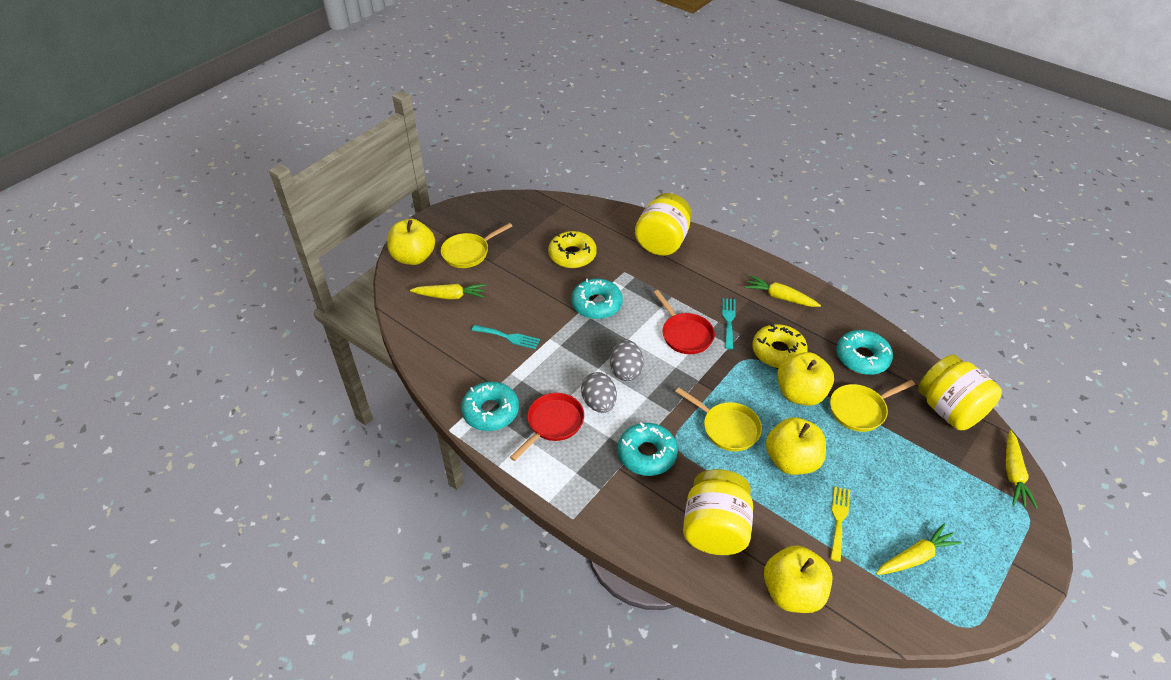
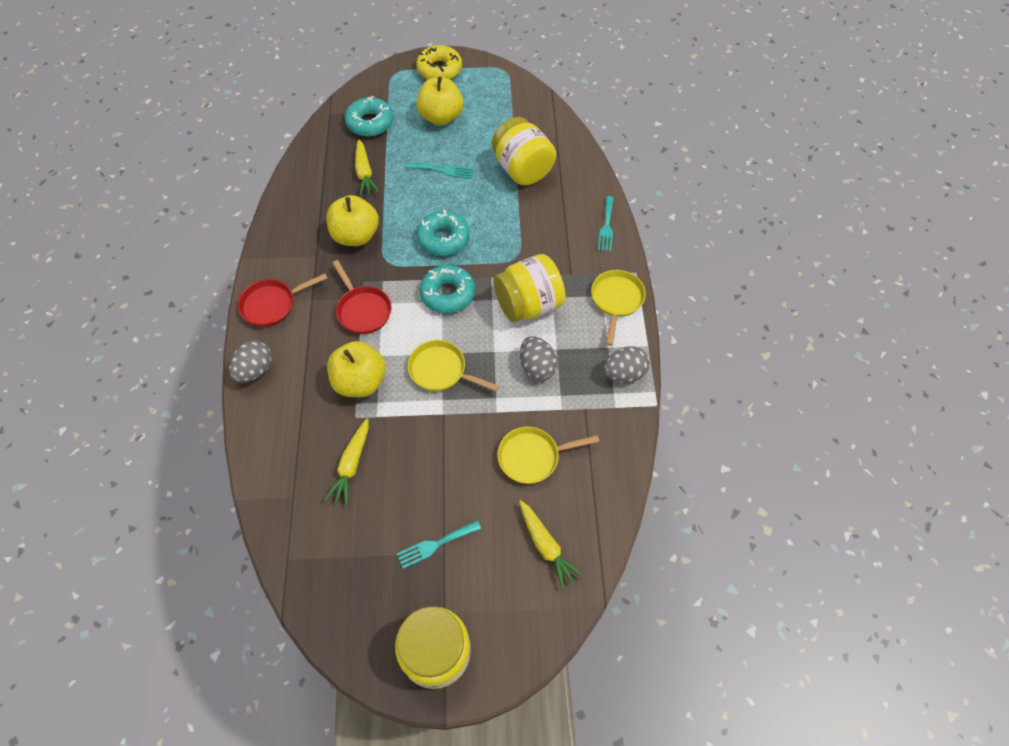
grey egg: 2 -> 3
turquoise donut: 4 -> 3
turquoise fork: 2 -> 3
yellow apple: 4 -> 3
yellow carrot: 4 -> 3
yellow donut: 2 -> 1
yellow fork: 1 -> 0

